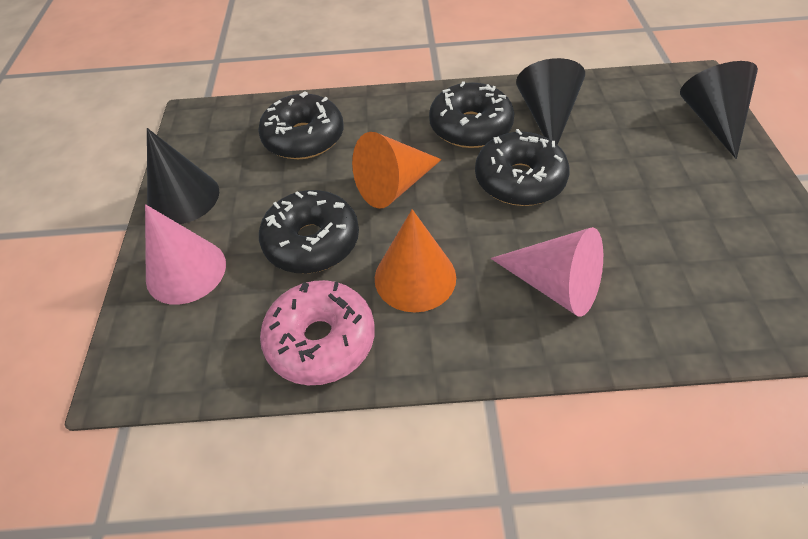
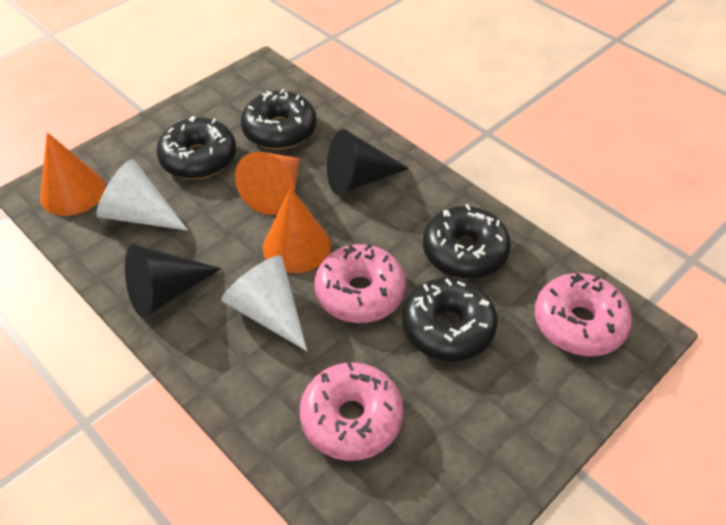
black cone: 3 -> 2
orange cone: 2 -> 3
pink cone: 2 -> 0
pink donut: 1 -> 3
white cone: 0 -> 2

